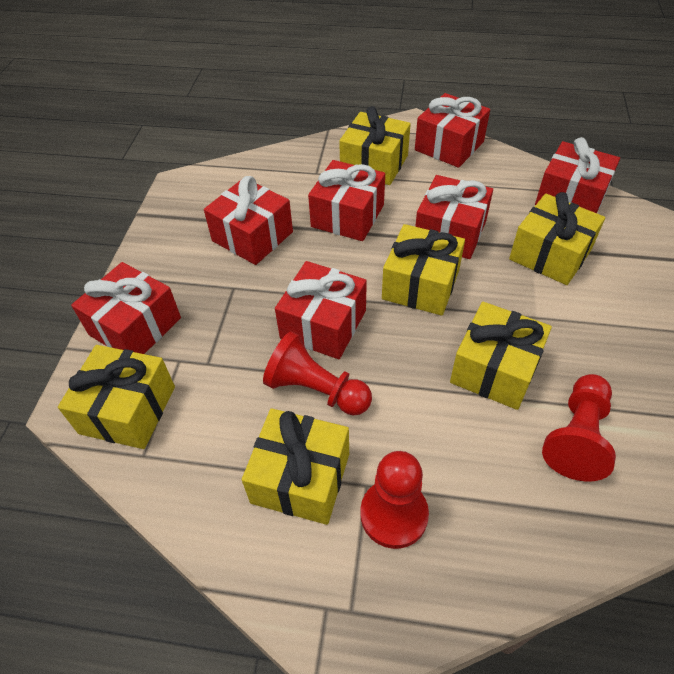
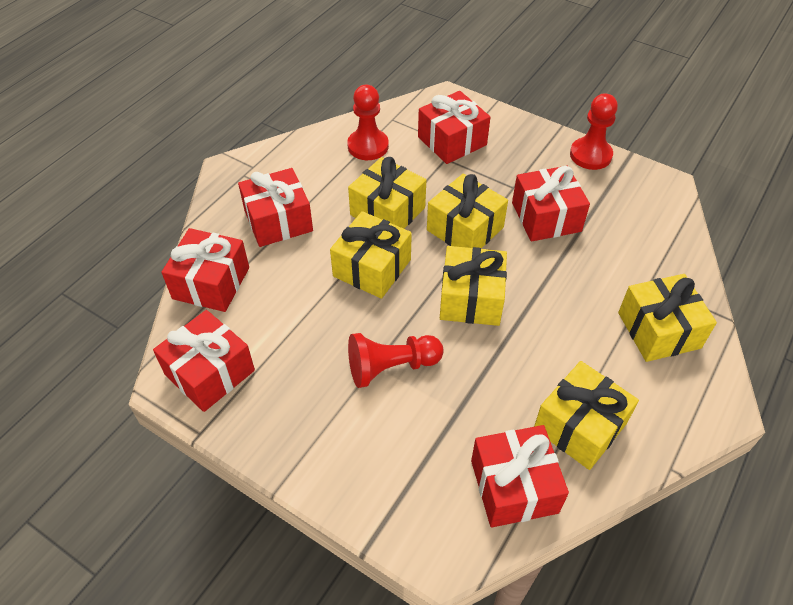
red gift: 7 -> 6

